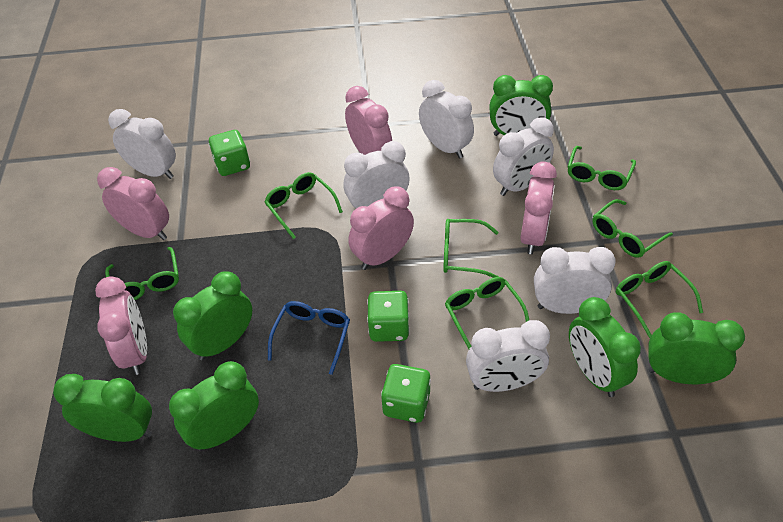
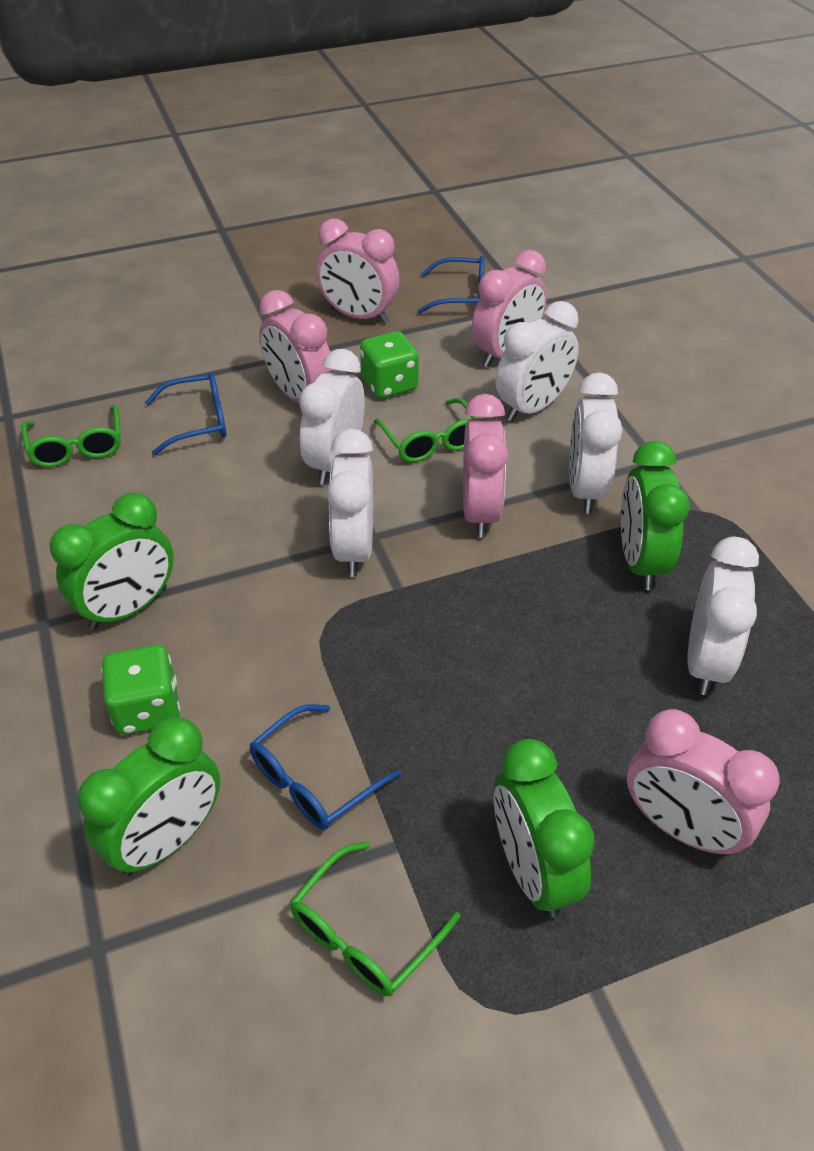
blue glasses: 1 -> 3
green clock: 6 -> 4
green dice: 3 -> 2
green glasses: 7 -> 3
white clock: 6 -> 5

